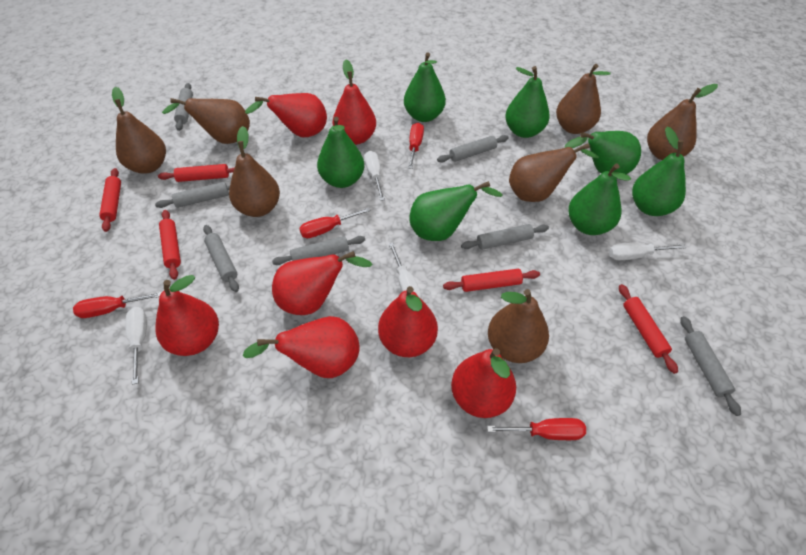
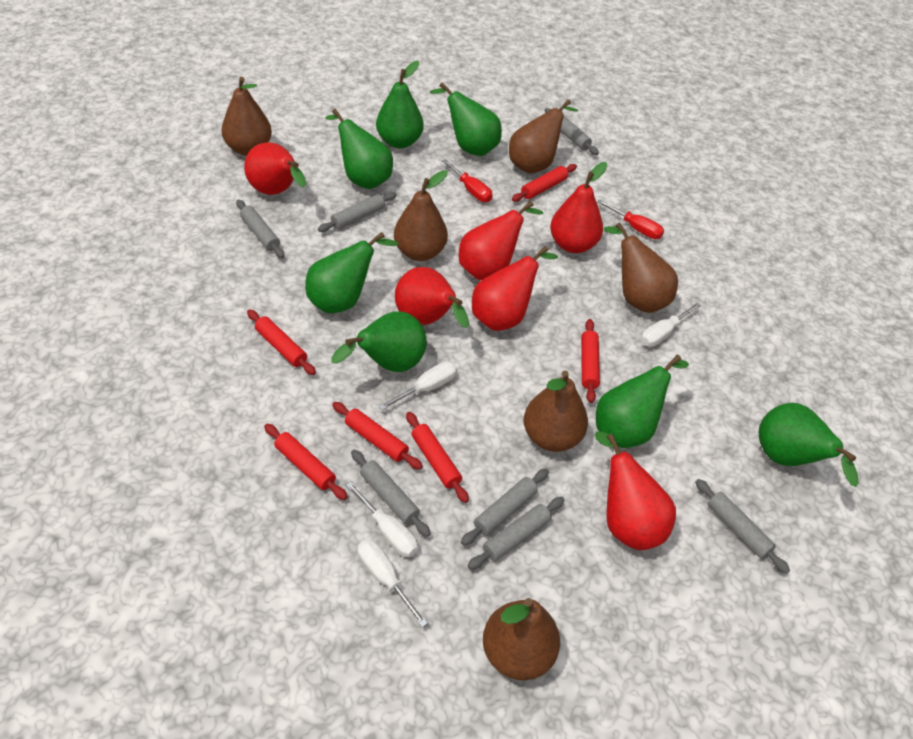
brown pear: 7 -> 6
red pear: 7 -> 6
red rolling pin: 5 -> 6
red screwdriver: 4 -> 2

